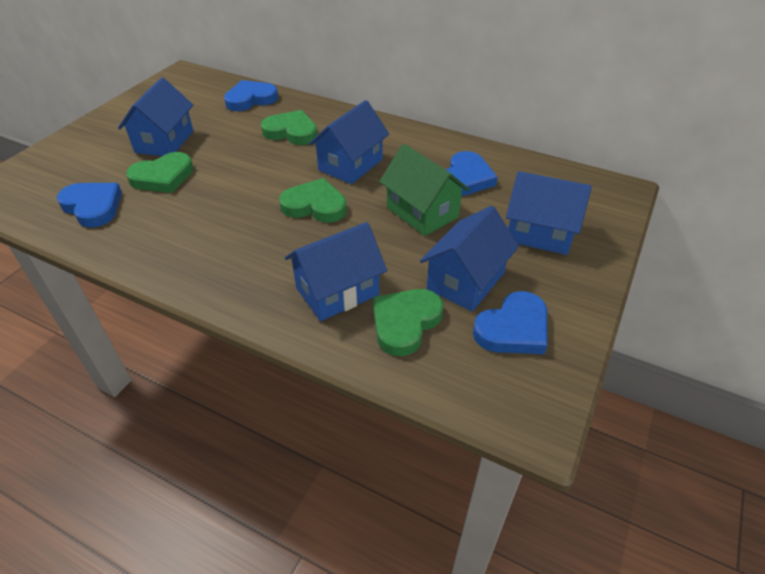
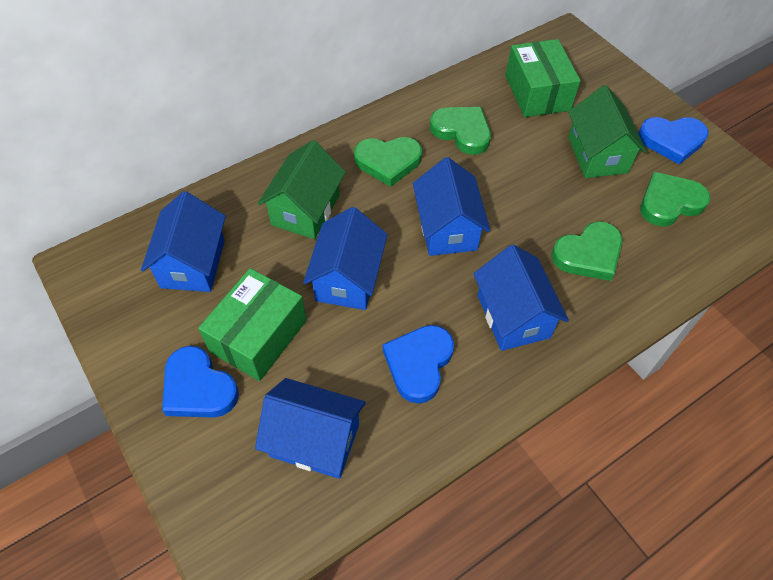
blue heart: 4 -> 3
green box: 0 -> 2
green house: 1 -> 2

